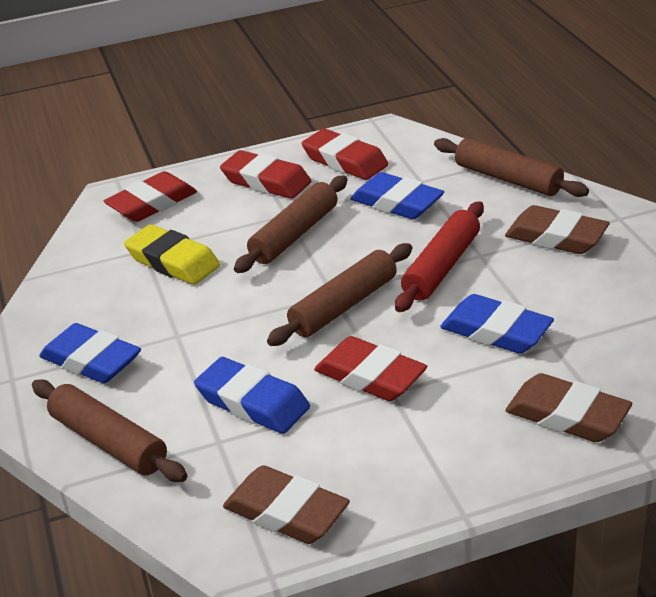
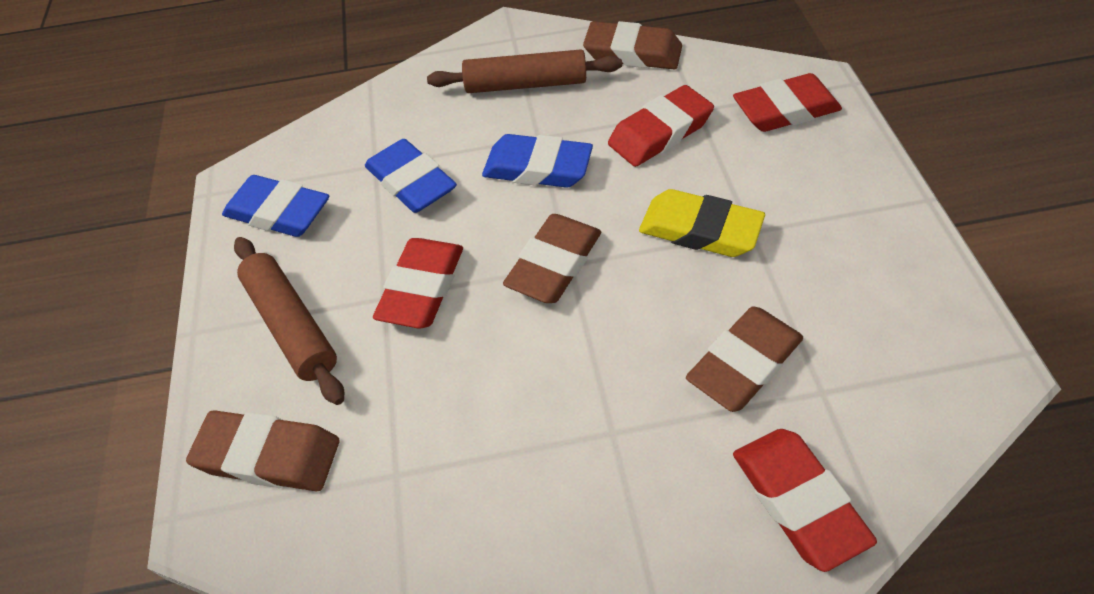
blue eraser: 4 -> 3
brown eraser: 3 -> 4
brown rolling pin: 4 -> 2
red rolling pin: 1 -> 0

